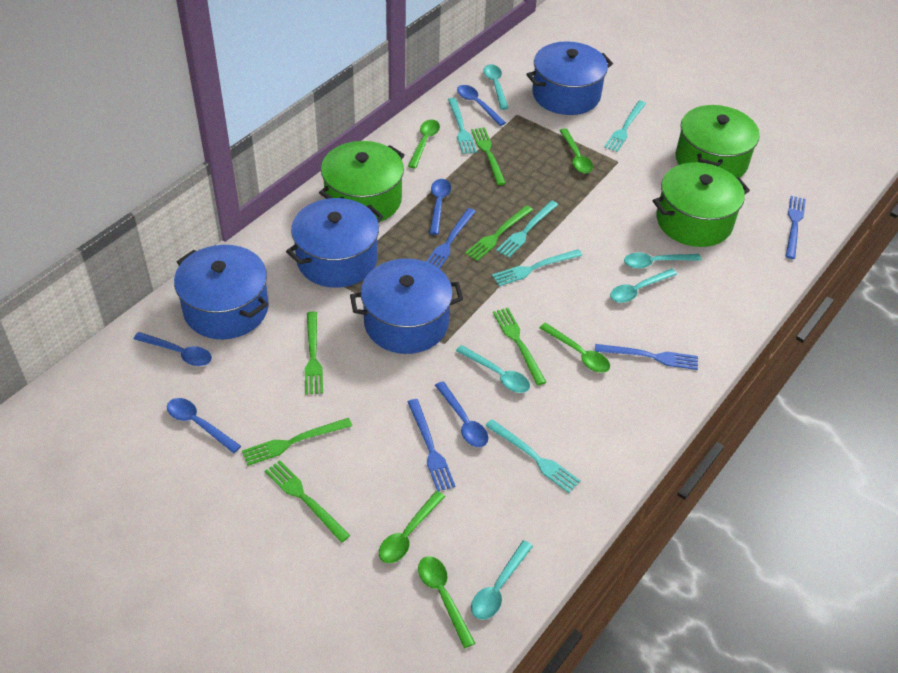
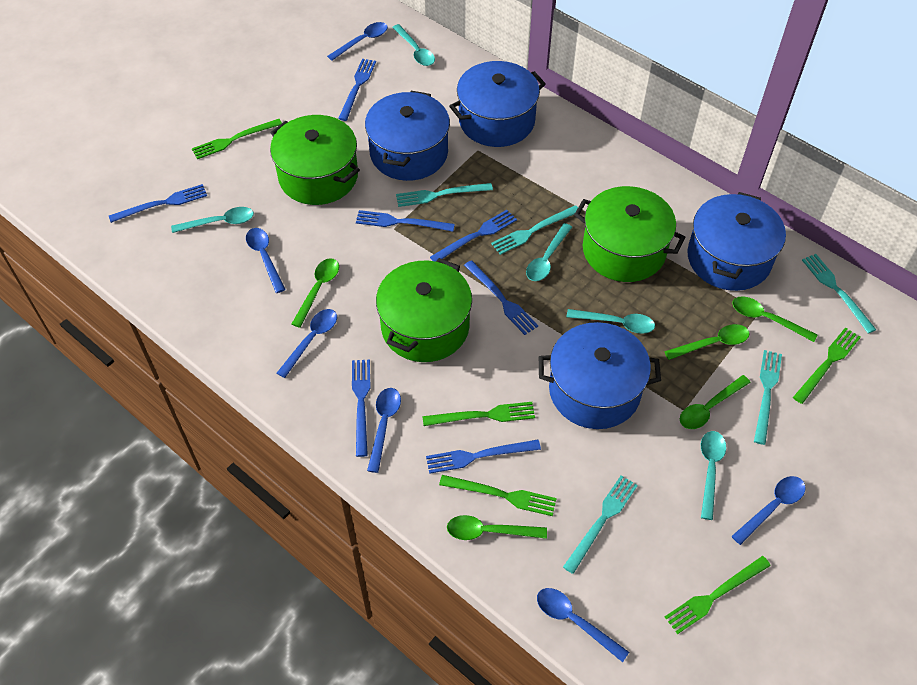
blue fork: 4 -> 7
blue spoon: 5 -> 6
green fork: 6 -> 5

